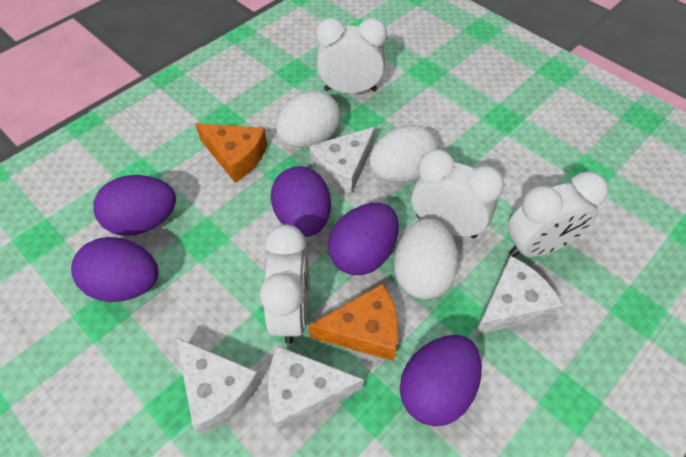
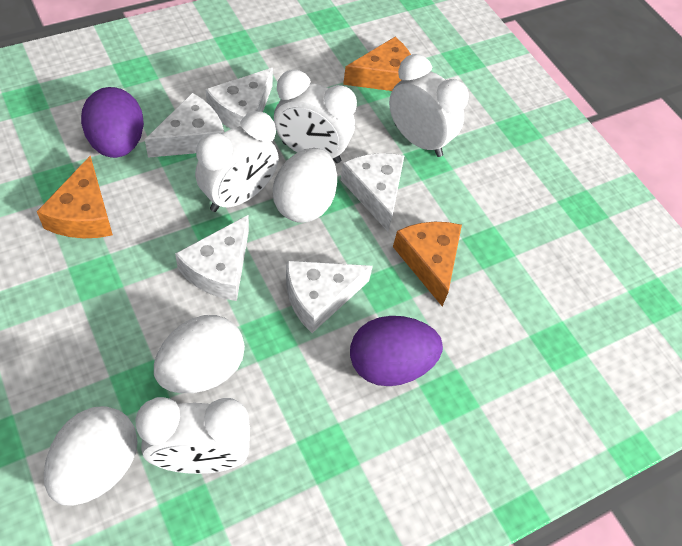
orange cheese: 2 -> 3
purple egg: 5 -> 2
white cheese: 4 -> 5

